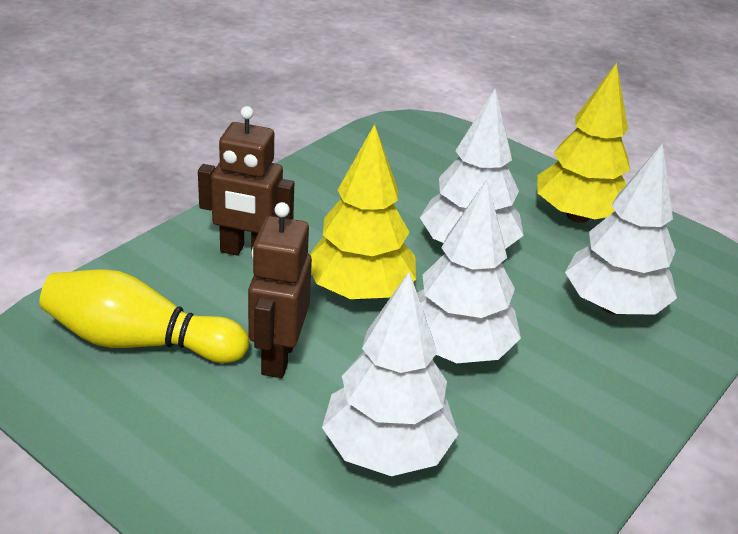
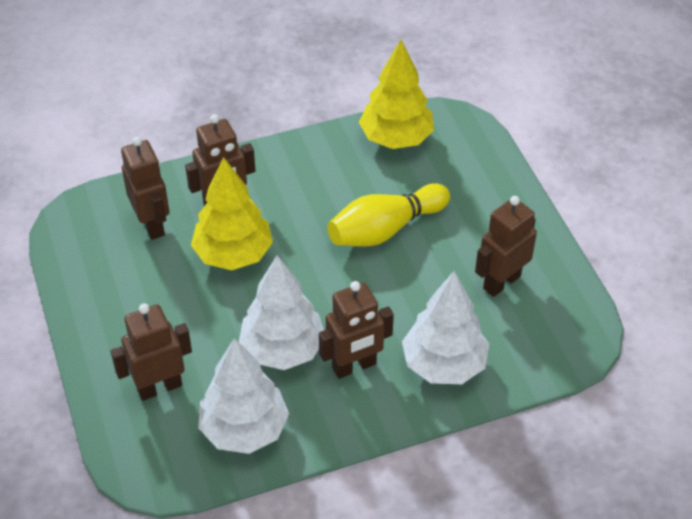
brown robot: 2 -> 5
white tree: 4 -> 3

